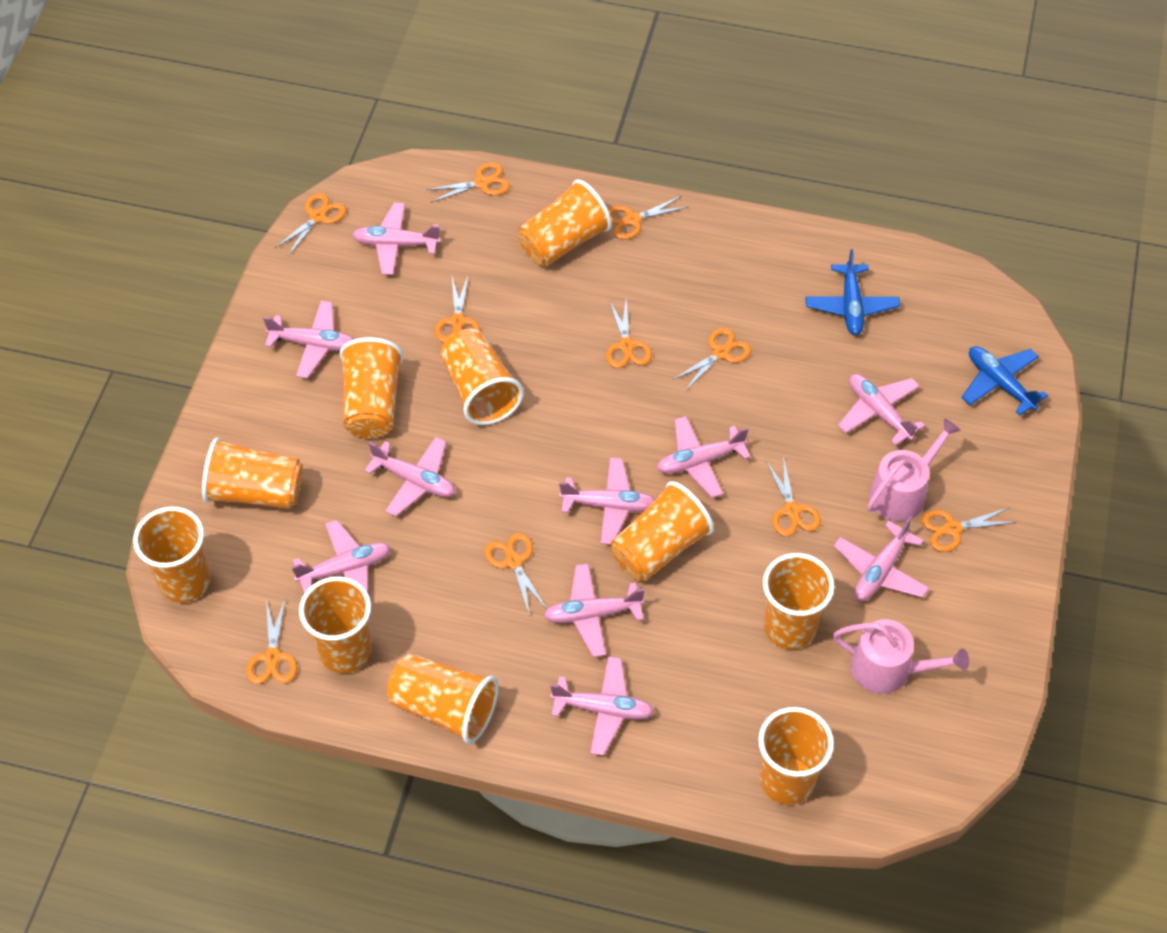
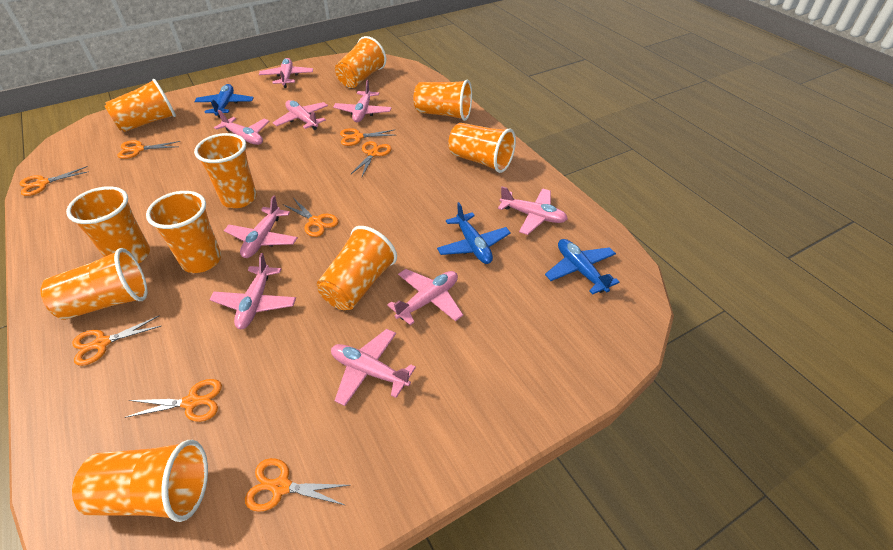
blue plane: 2 -> 3
orange scissors: 10 -> 8
pink plane: 10 -> 9
pink watering can: 2 -> 0

